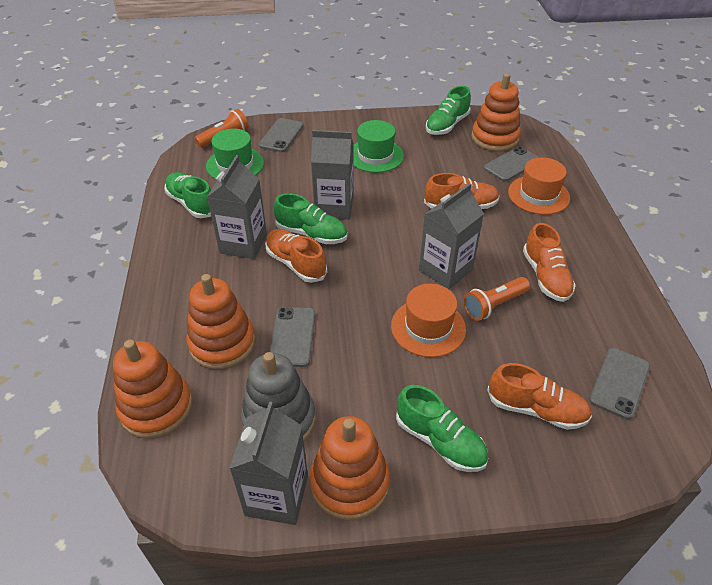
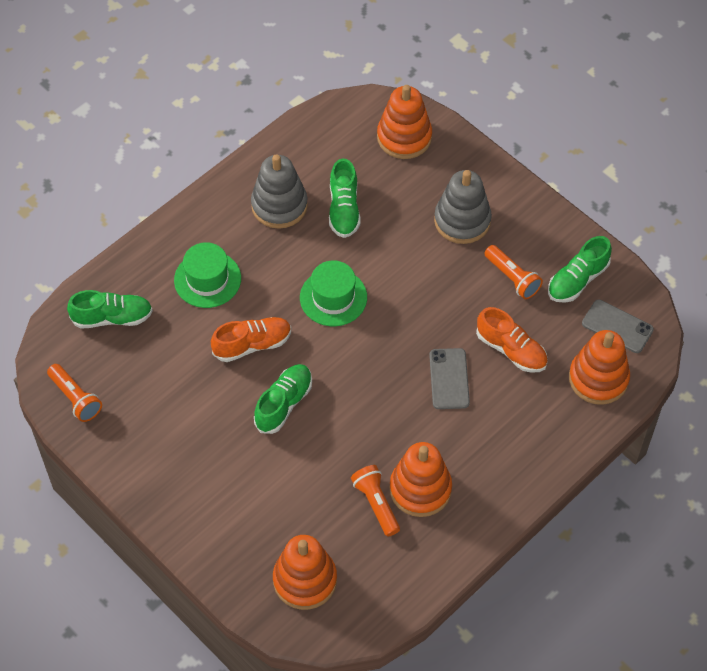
grey carton: 4 -> 0
grey phone: 4 -> 2
grey stacking toy: 1 -> 2
orange flashlight: 2 -> 3
orange hat: 2 -> 0
orange shoe: 4 -> 2

